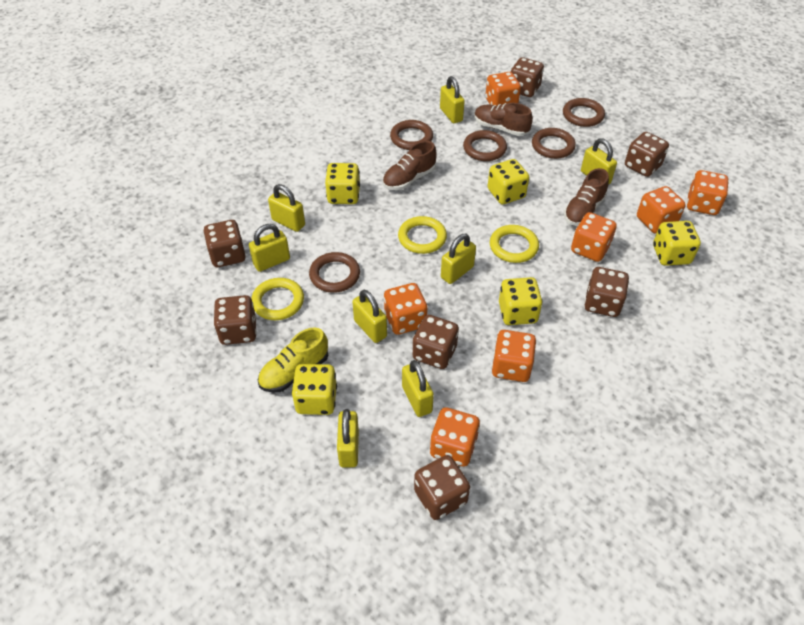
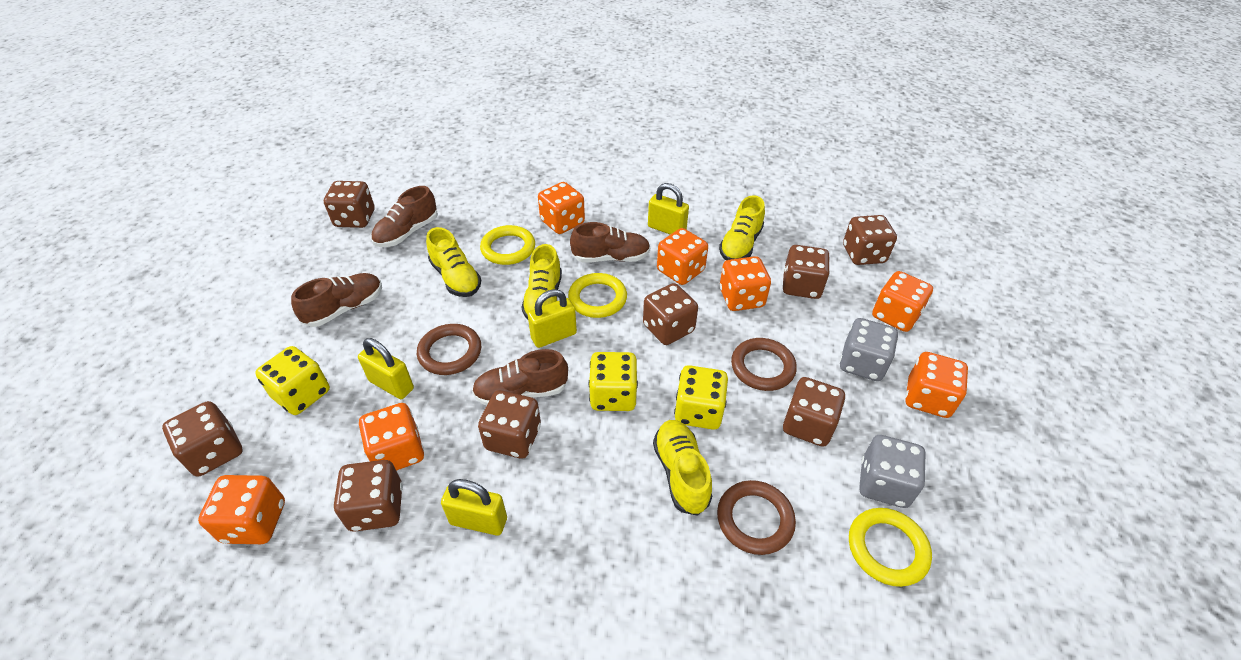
brown dice: 7 -> 8
brown ring: 5 -> 3
brown shoe: 3 -> 4
grey dice: 0 -> 2
yellow dice: 5 -> 3
yellow padlock: 8 -> 4
yellow shoe: 1 -> 4

